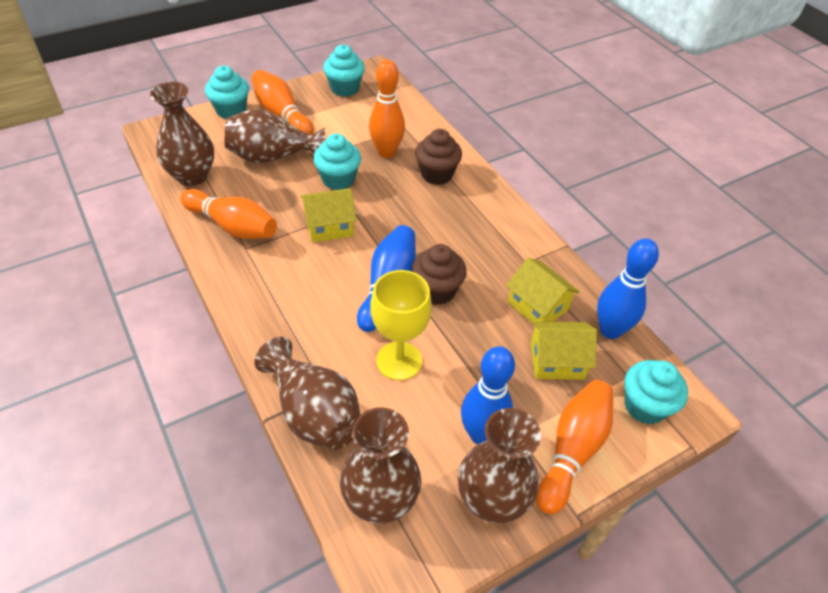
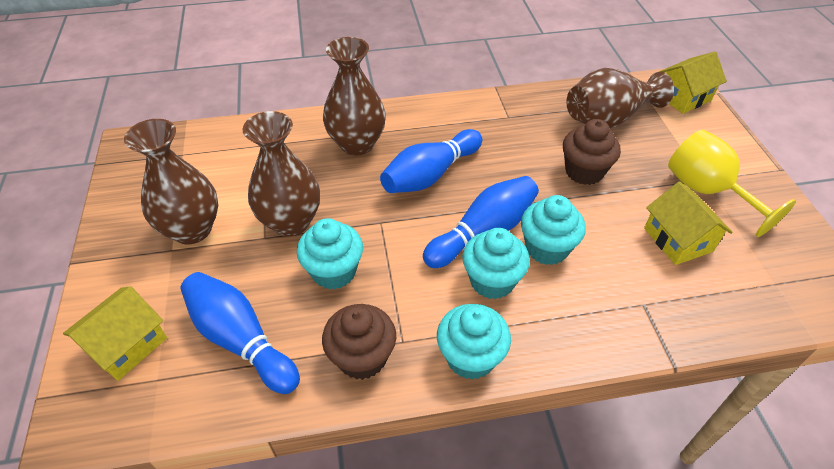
brown vase: 5 -> 4
orange bowling pin: 4 -> 0

